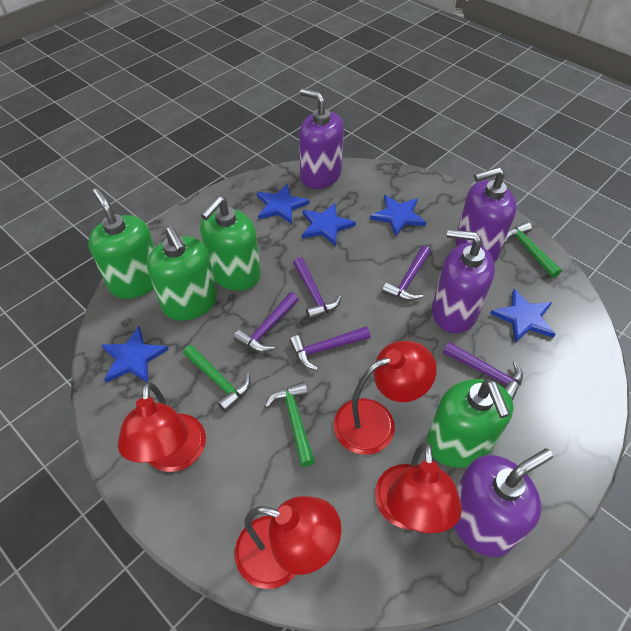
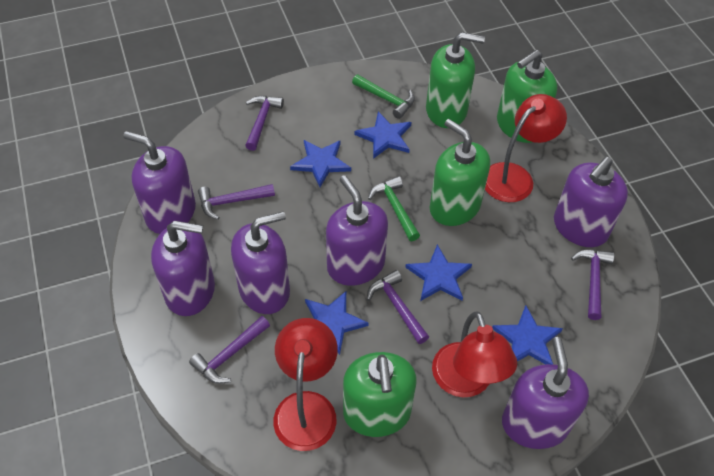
green hammer: 3 -> 2
purple soap dispenser: 4 -> 6
red lamp: 4 -> 3

